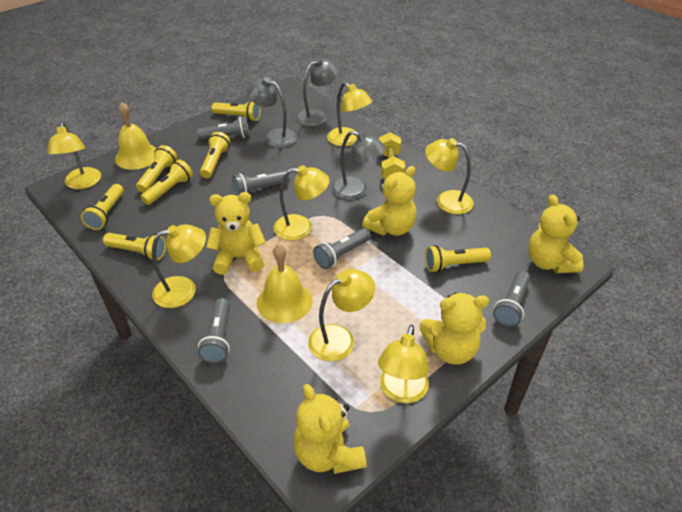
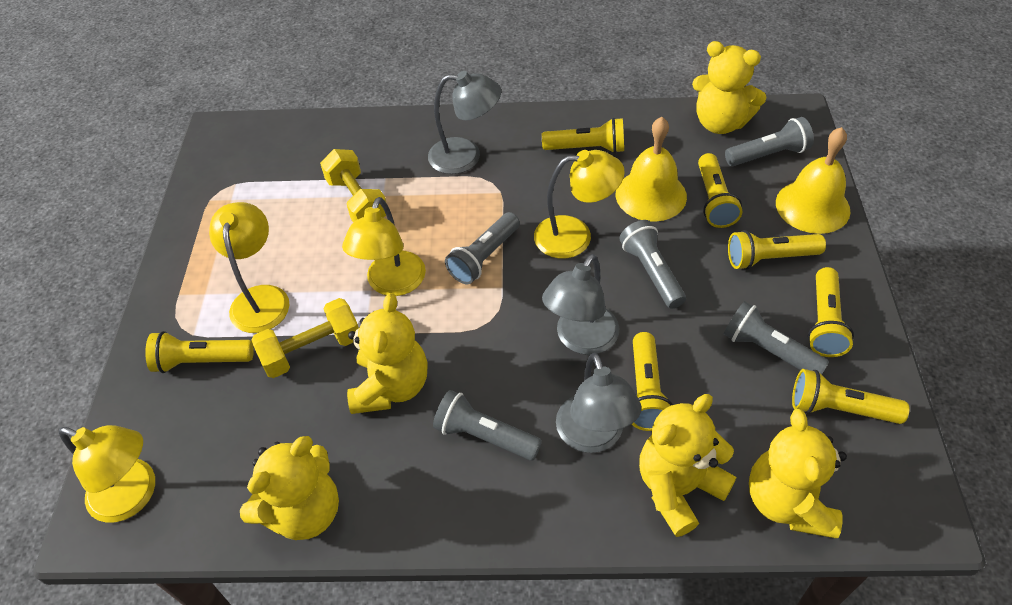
yellow dumbbell: 1 -> 2
yellow lamp: 7 -> 4

